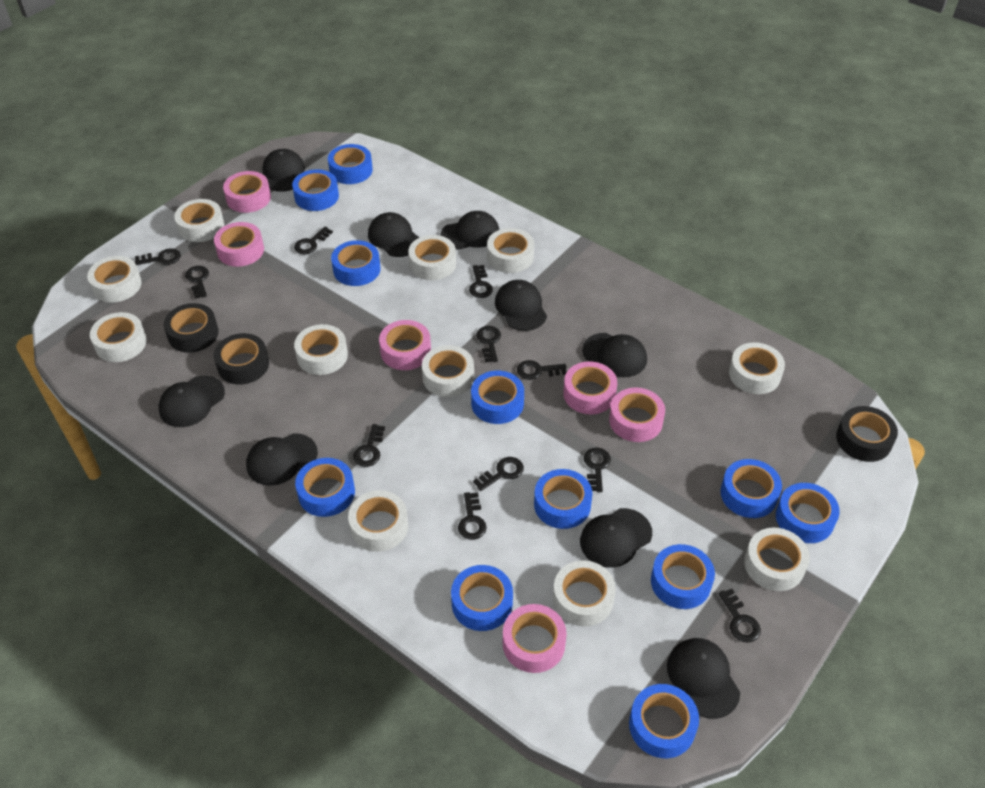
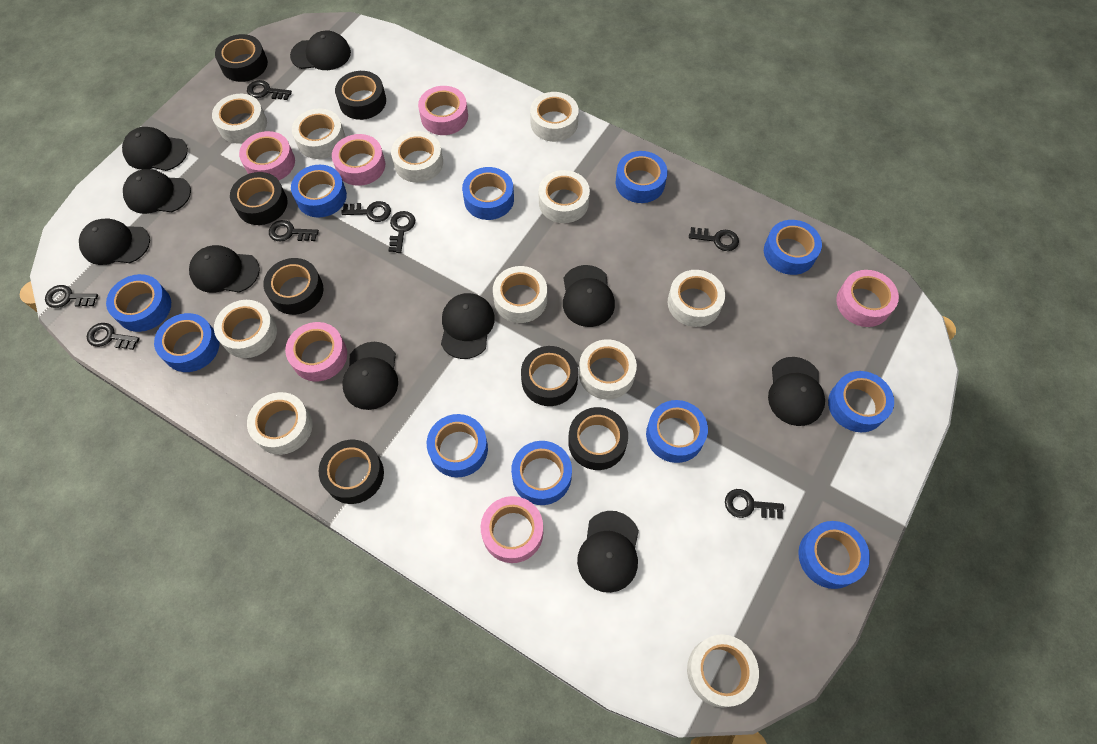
black cap: 9 -> 10
black key: 11 -> 8
black tape: 3 -> 7

